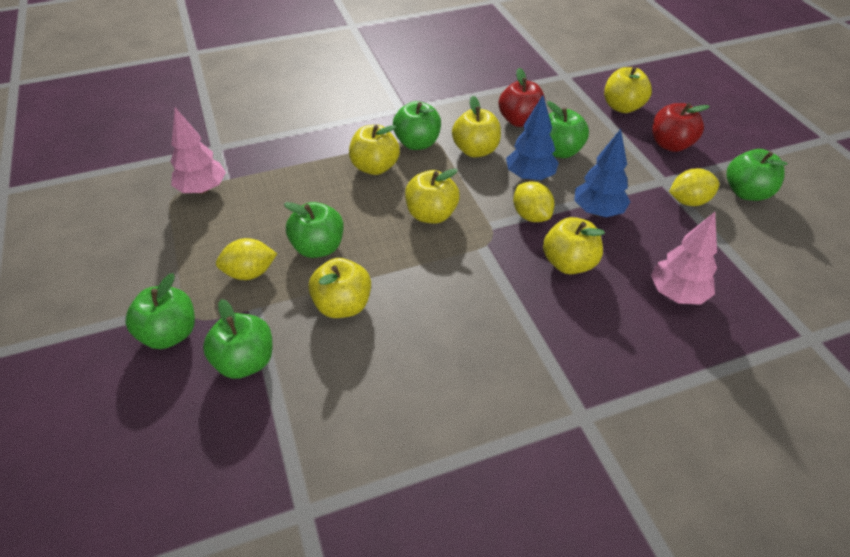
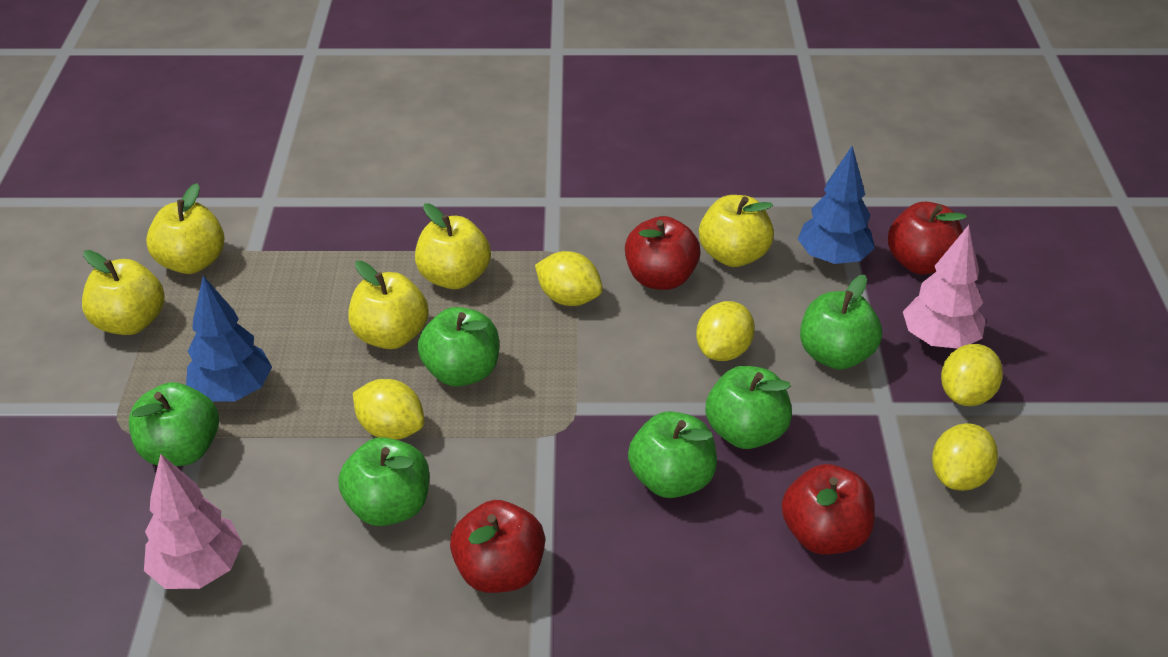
red apple: 2 -> 4
yellow apple: 6 -> 5
yellow lemon: 3 -> 5

